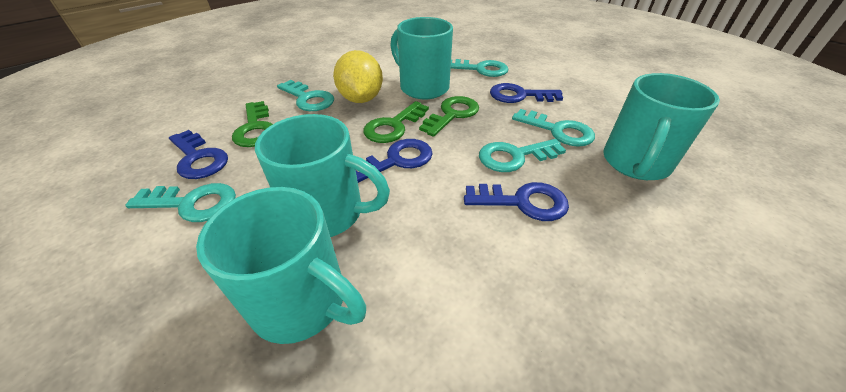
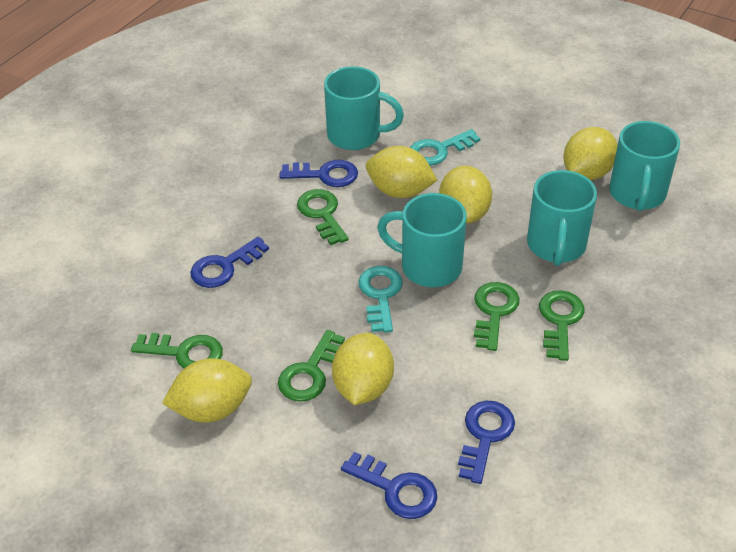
green key: 3 -> 5
turquoise key: 5 -> 2
yellow lemon: 1 -> 5

